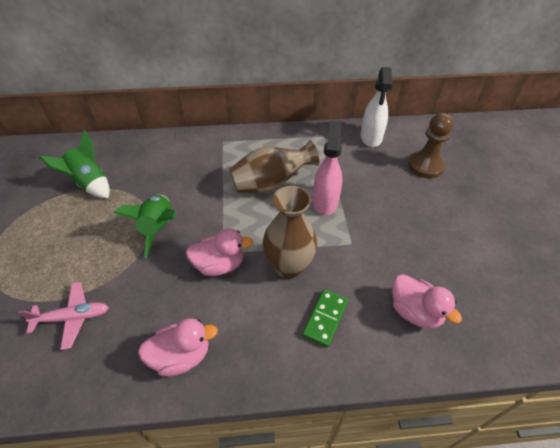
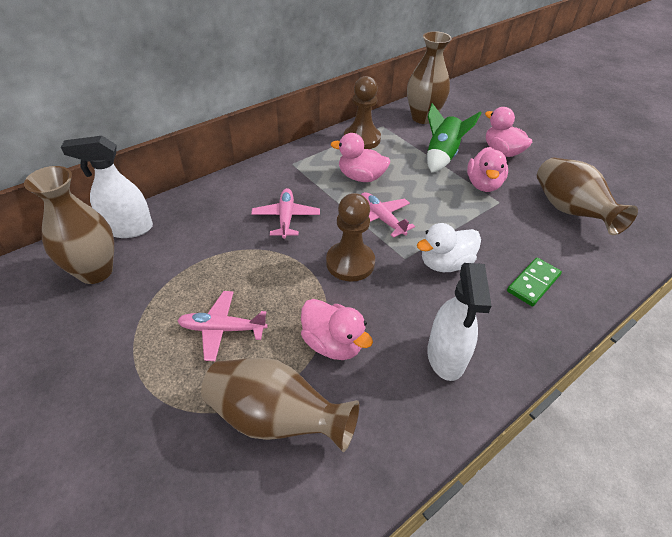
brown pawn: 1 -> 2
brown vase: 2 -> 4
green rocket: 2 -> 1
pink duck: 3 -> 4
pink plane: 1 -> 3
pink spray bottle: 1 -> 0
white duck: 0 -> 1
white spray bottle: 1 -> 2

